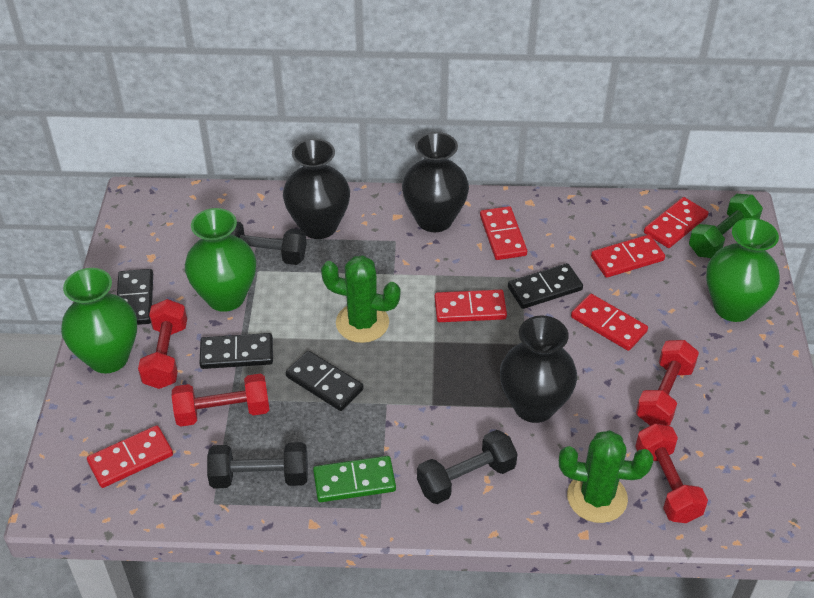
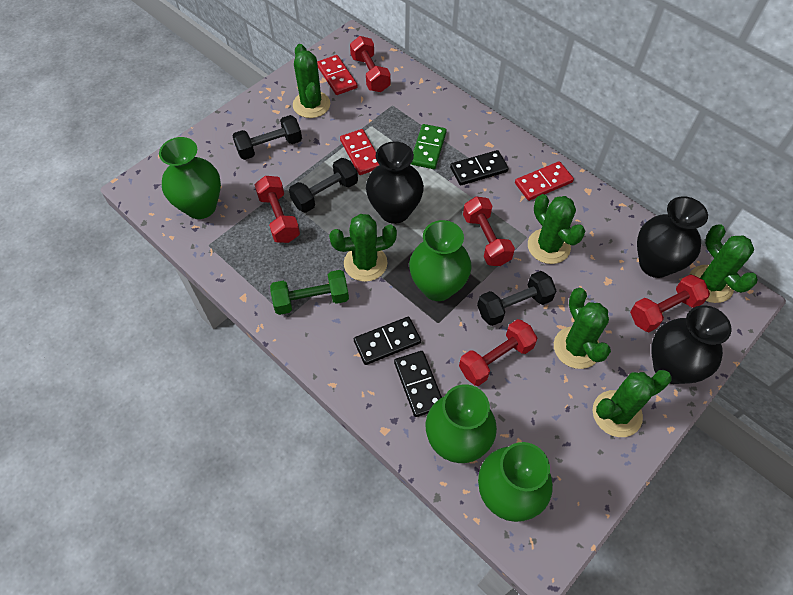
black domino: 4 -> 3
green cactus: 2 -> 6
green vase: 3 -> 4
red domino: 6 -> 3
red dumbbell: 4 -> 5

